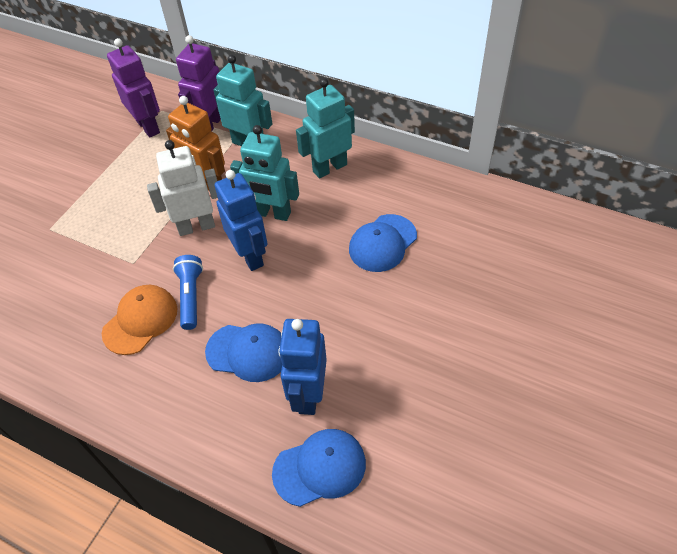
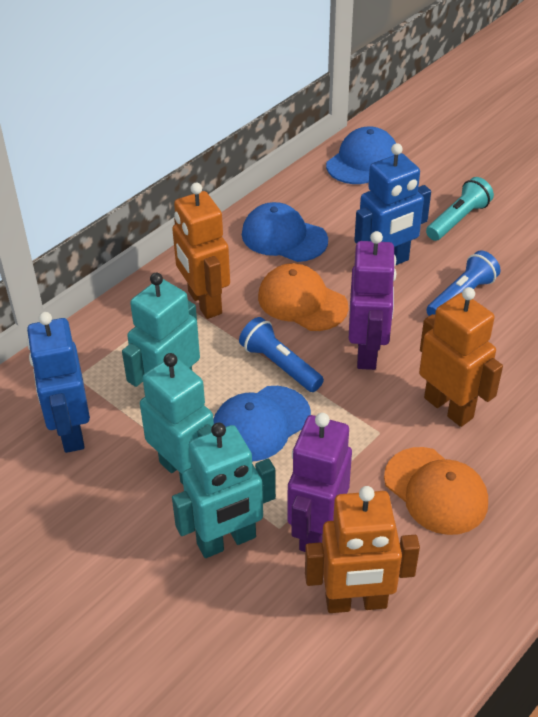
blue flashlight: 1 -> 2
orange cap: 1 -> 2
orange robot: 1 -> 3
turquoise flashlight: 0 -> 1
white robot: 1 -> 0

